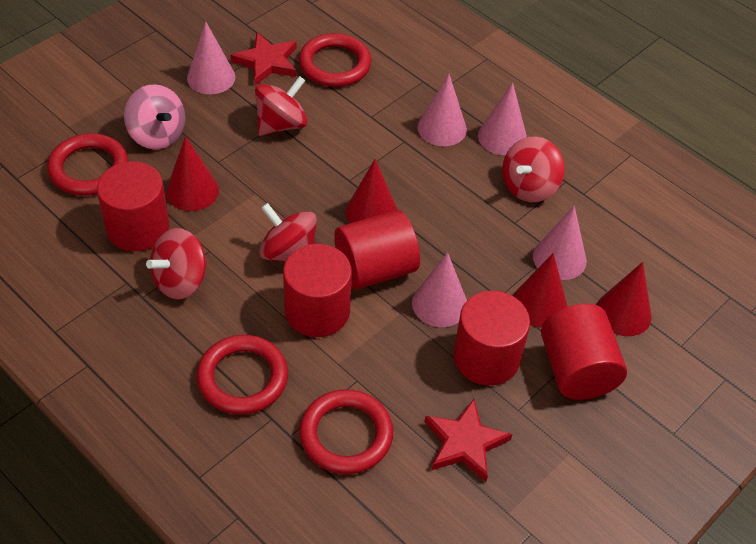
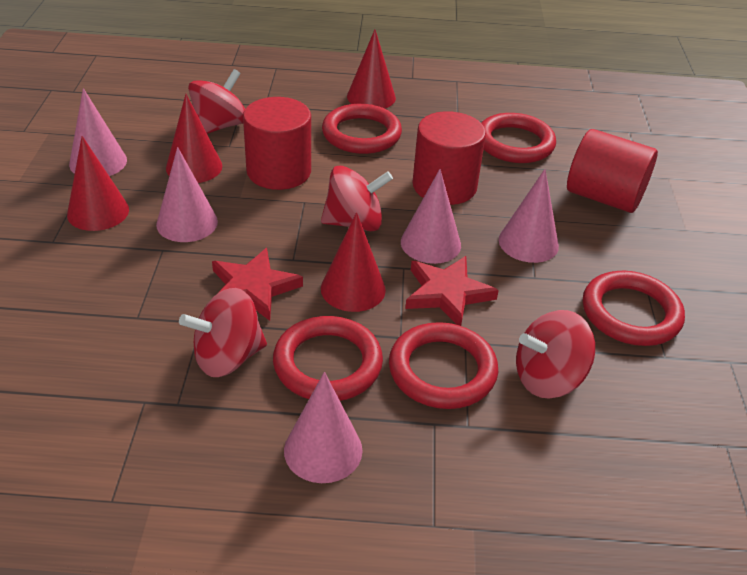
pink spinning top: 1 -> 0
red cylinder: 5 -> 3
red ring: 4 -> 5

